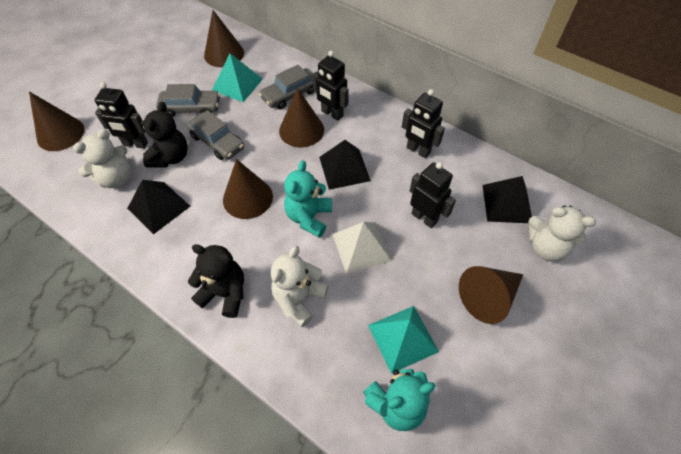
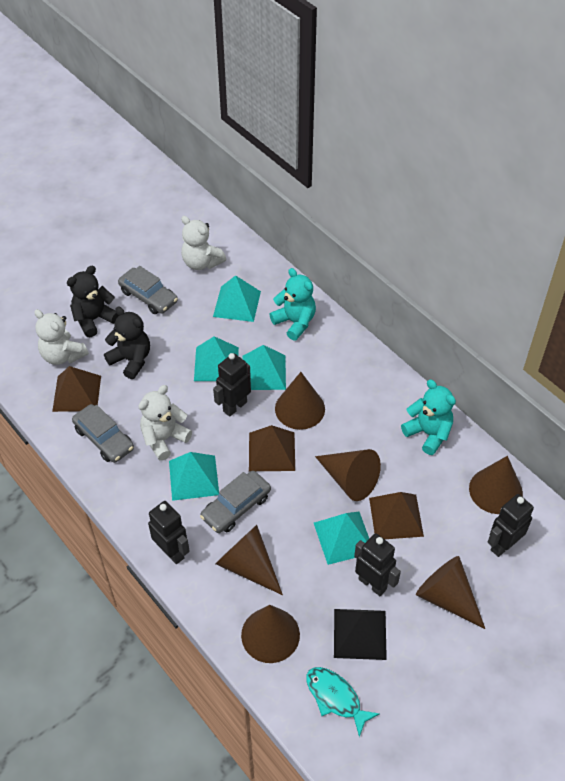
black pyramid: 3 -> 1
brown cone: 5 -> 6
brown pyramid: 0 -> 3
turquoise fish: 0 -> 1
turquoise pyramid: 2 -> 5
white pyramid: 1 -> 0

